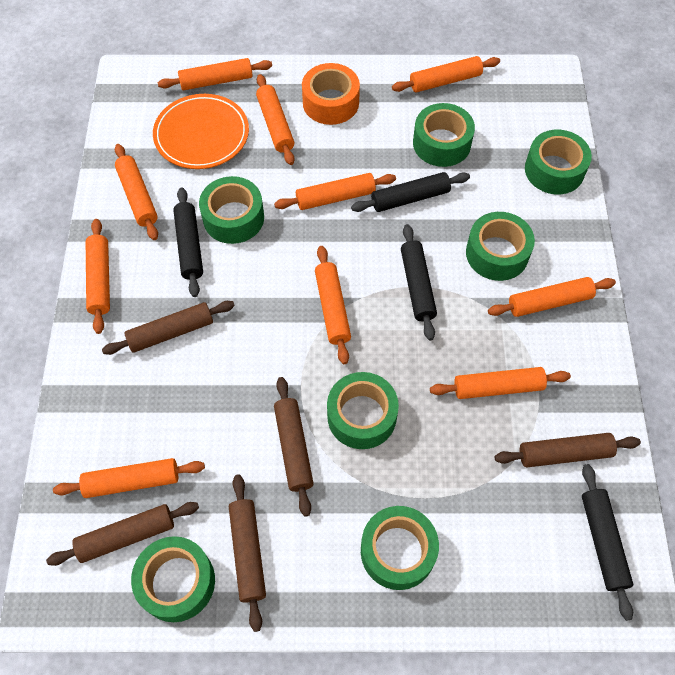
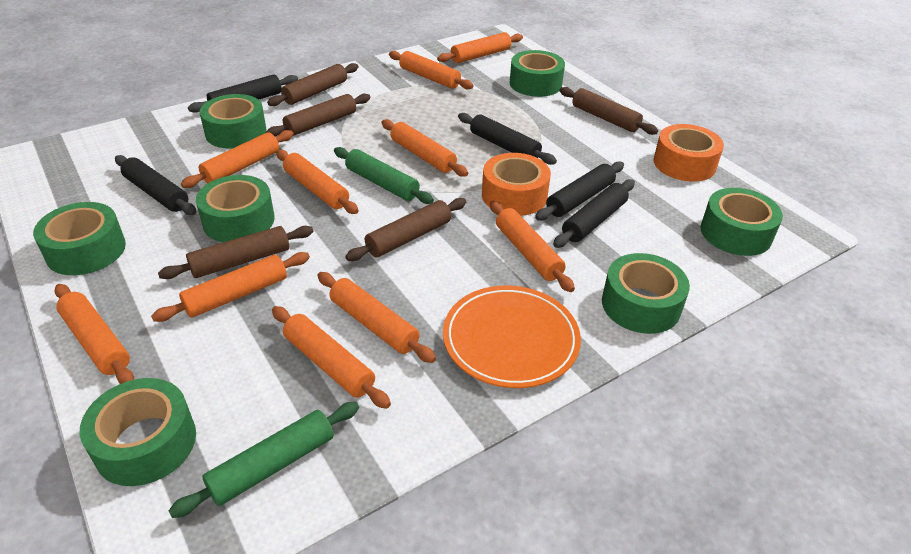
black rolling pin: 4 -> 5
green rolling pin: 0 -> 2
orange tape: 1 -> 2

